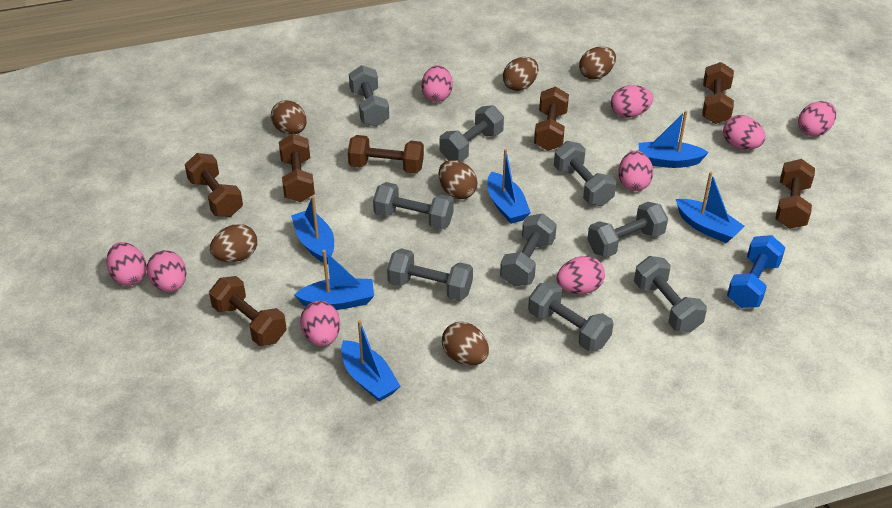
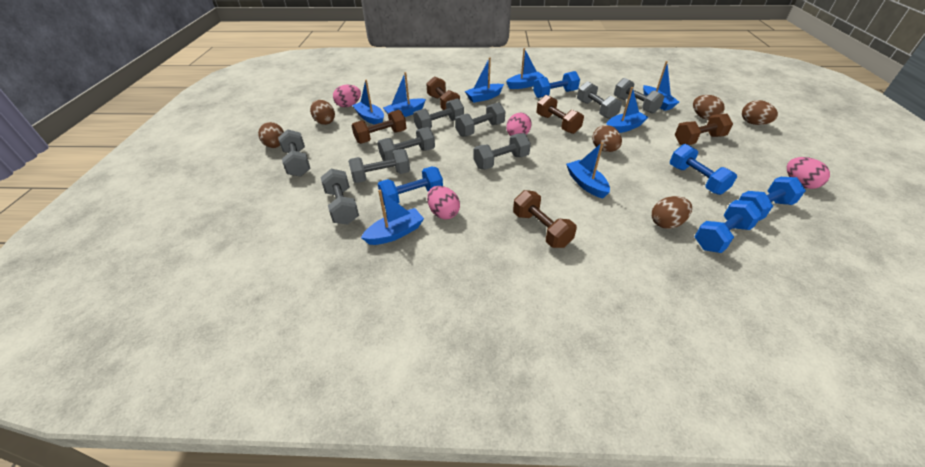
blue boat: 6 -> 8
blue dumbbell: 1 -> 5
brown dumbbell: 7 -> 5
pink egg: 9 -> 4

